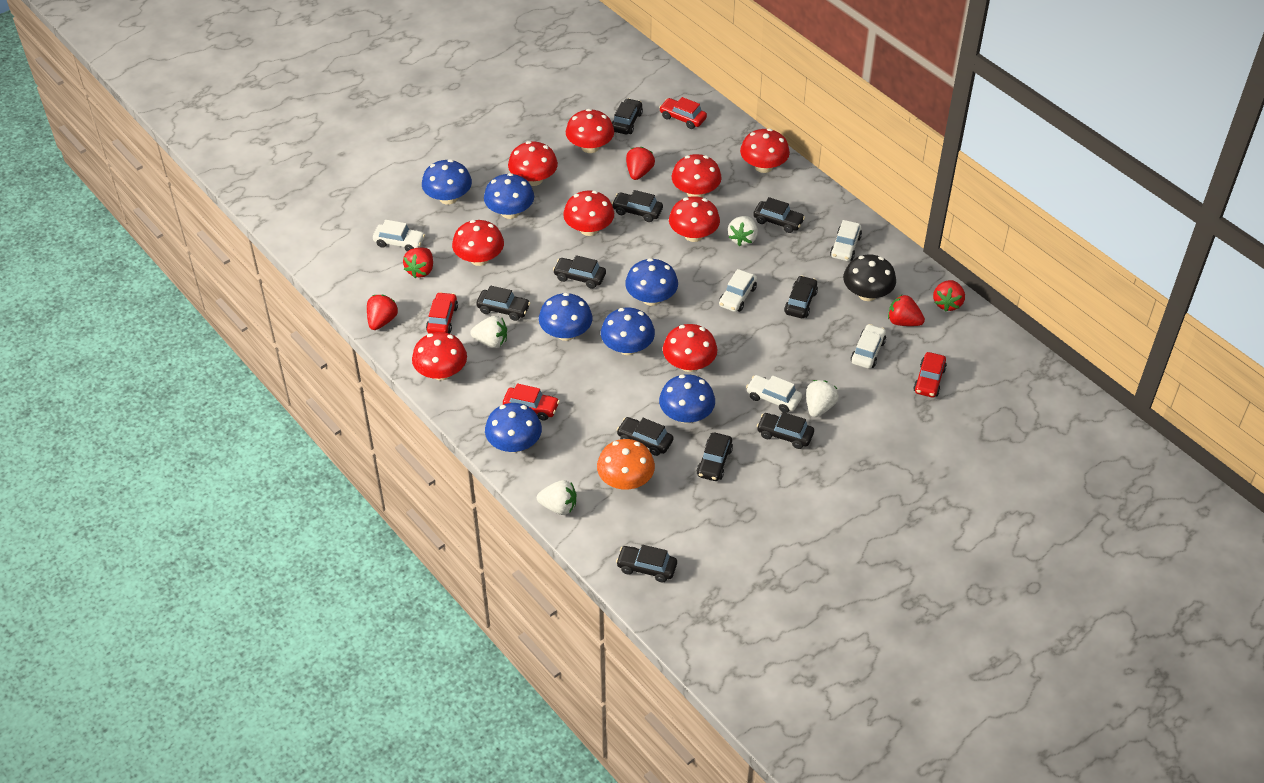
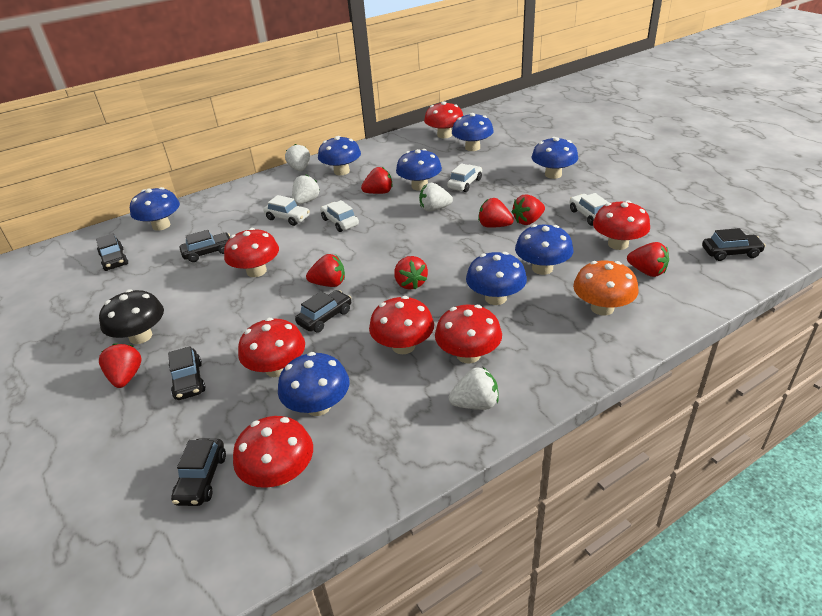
black car: 10 -> 6
blue mushroom: 7 -> 8
red car: 4 -> 0
red mushroom: 9 -> 7
red strawberry: 5 -> 7
white car: 5 -> 4

